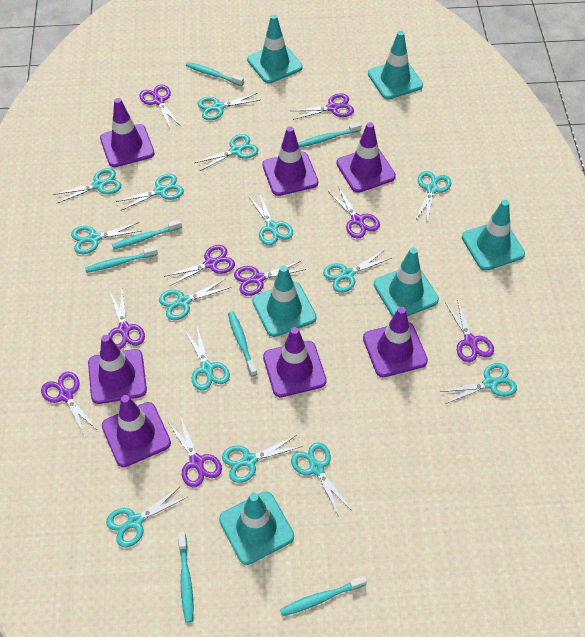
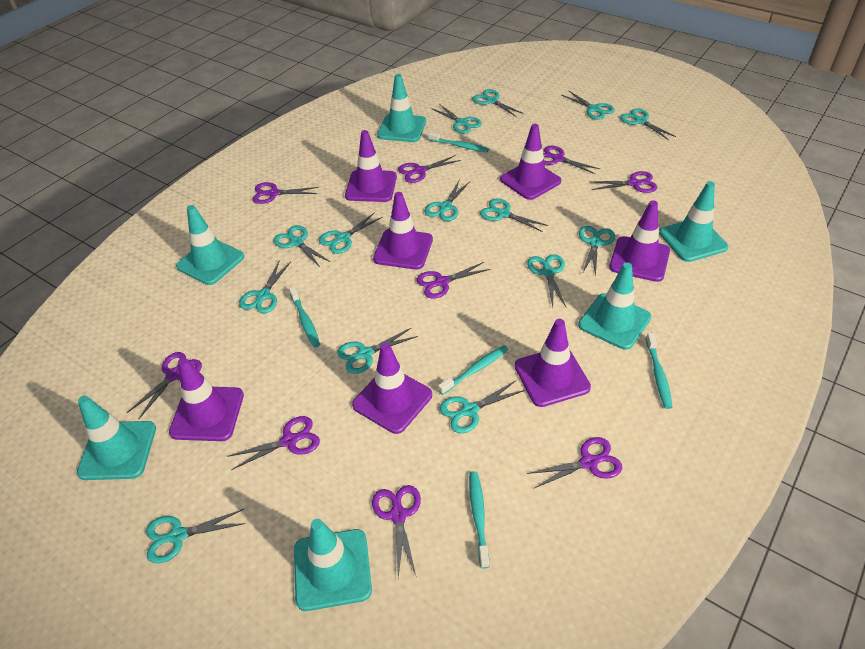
turquoise toothbrush: 7 -> 5

